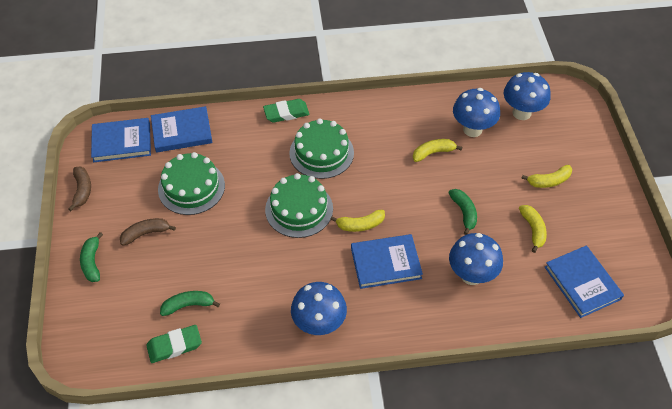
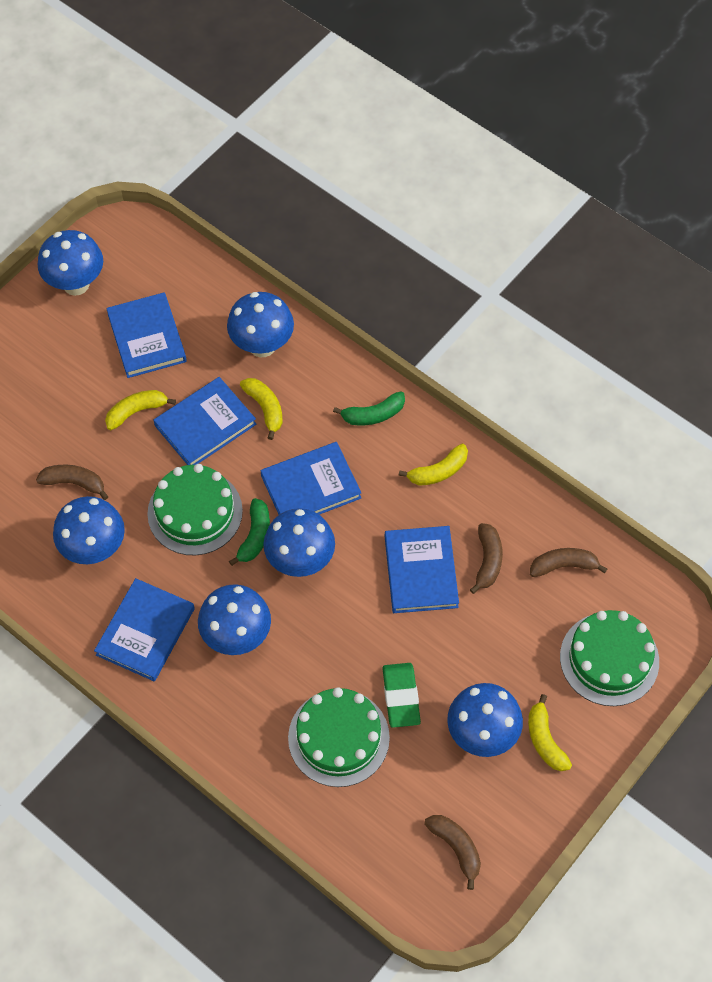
blue book: 4 -> 5
blue mushroom: 4 -> 6
brown banana: 2 -> 4
green banana: 3 -> 2
green eraser: 2 -> 1

